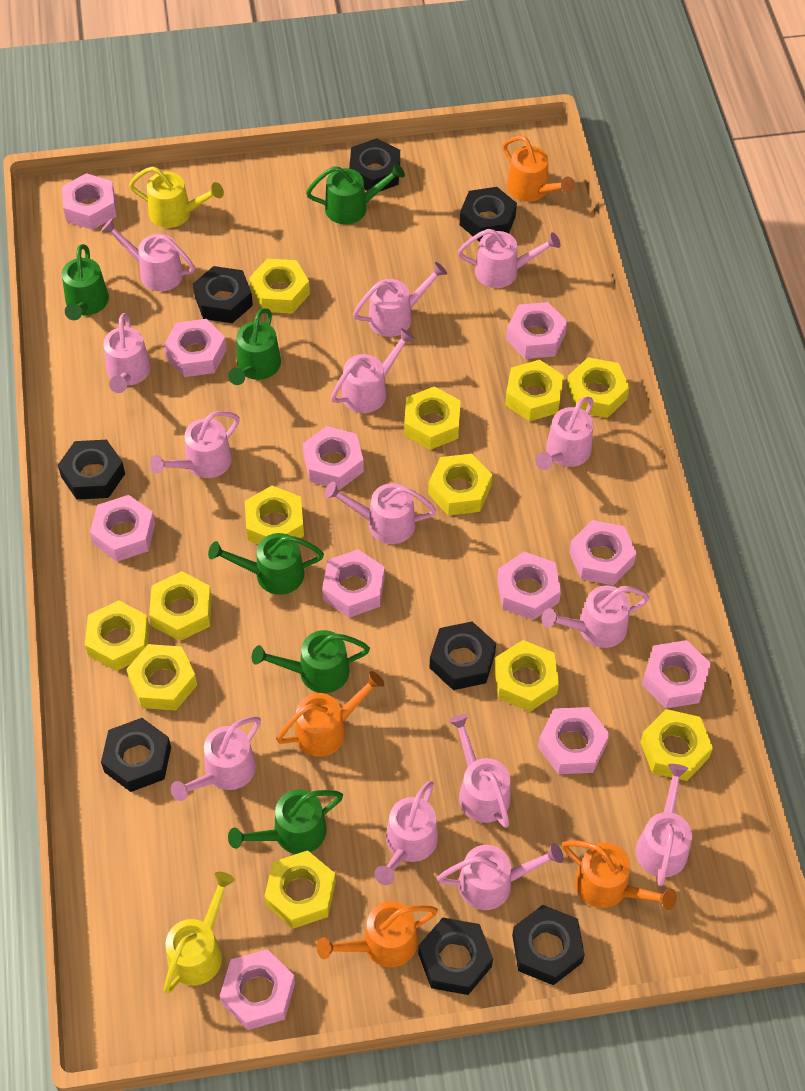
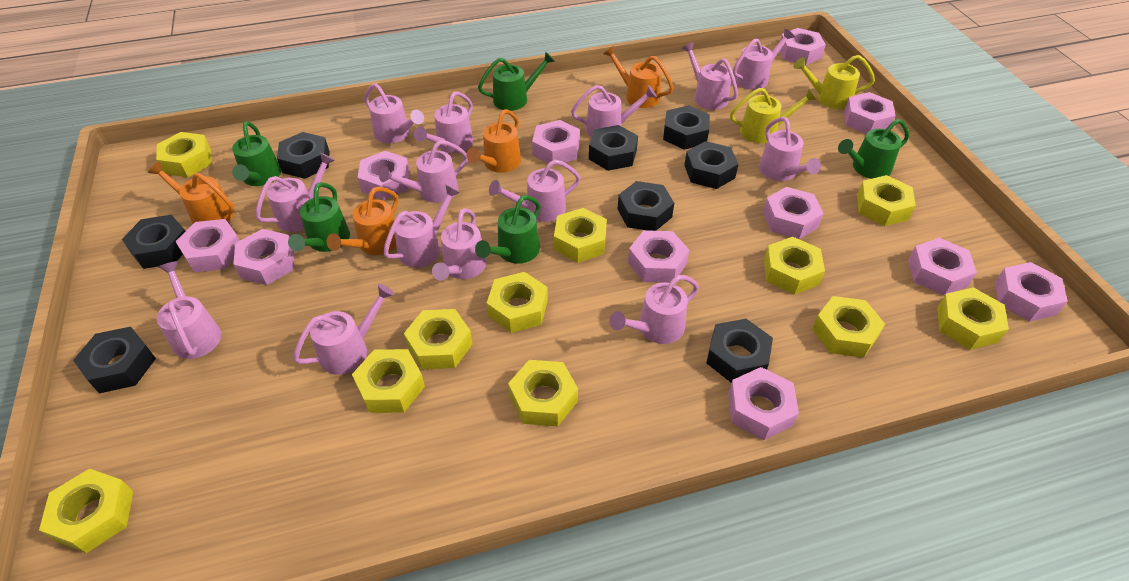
green watering can: 6 -> 5
yellow nut: 12 -> 11

